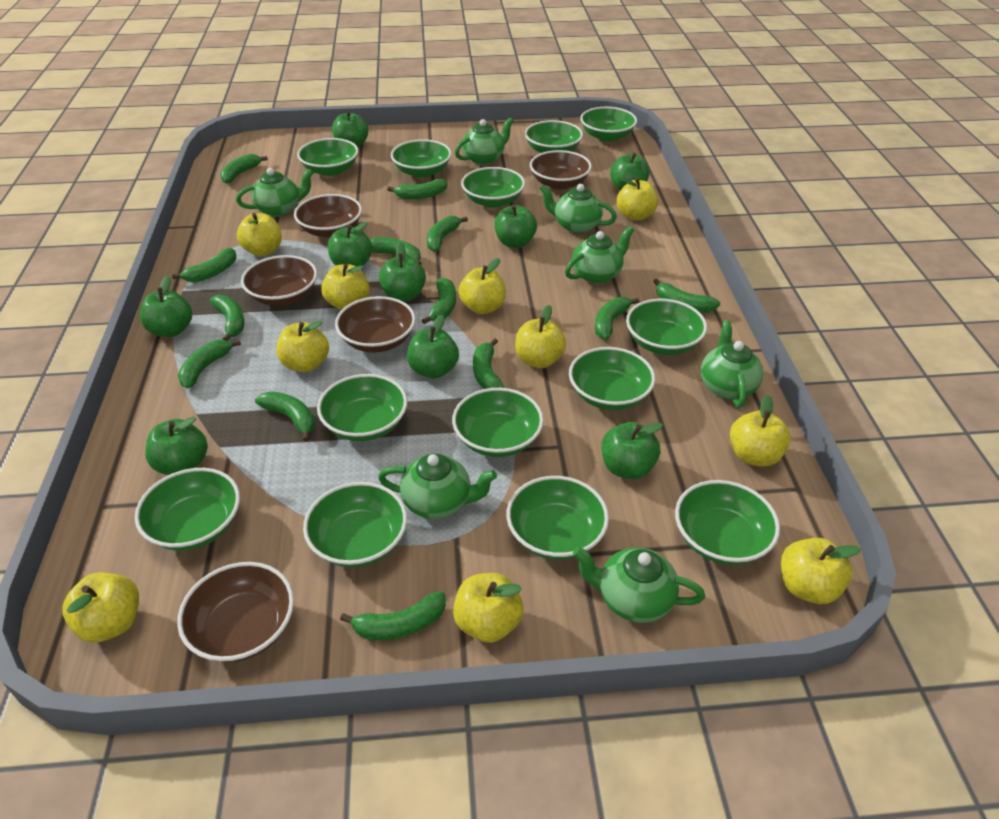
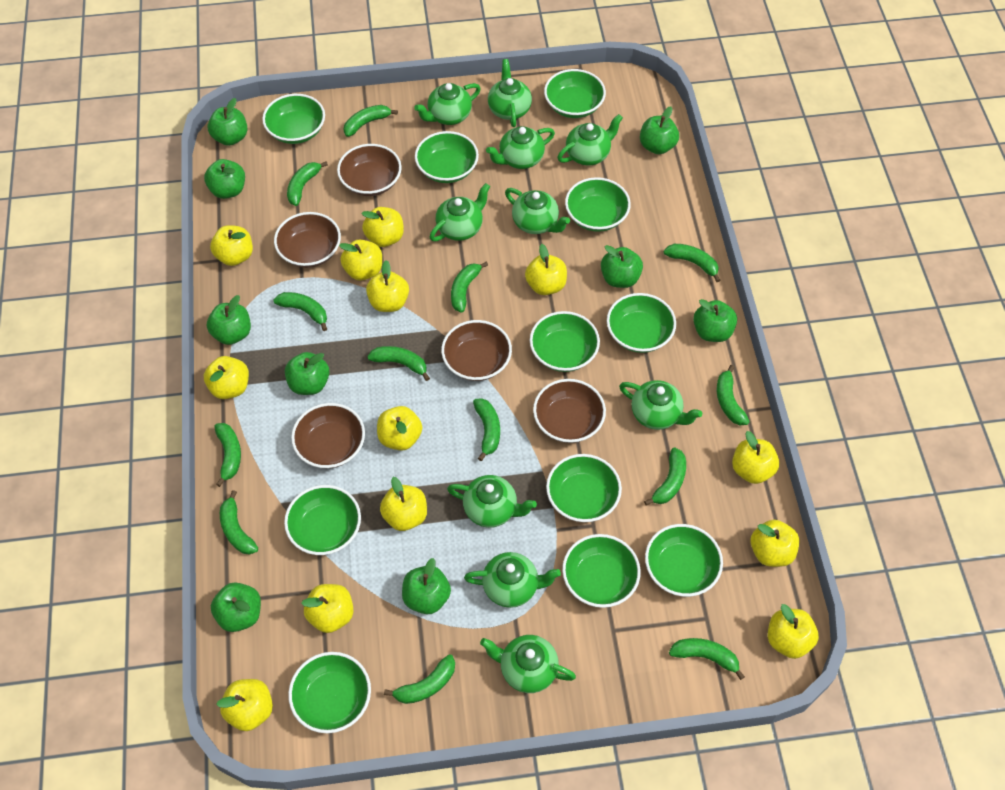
green bowl: 13 -> 11
green teapot: 7 -> 10
yellow apple: 10 -> 13

